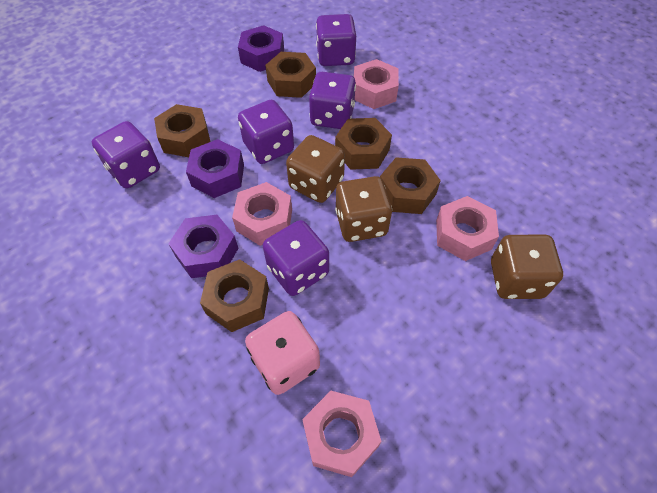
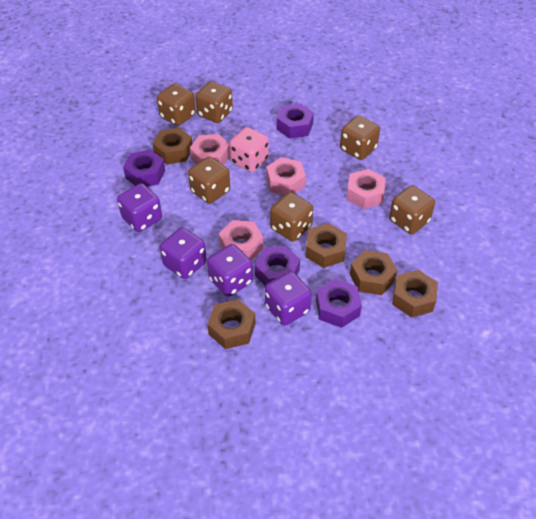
brown dice: 3 -> 6
purple dice: 5 -> 4
purple nut: 3 -> 4

